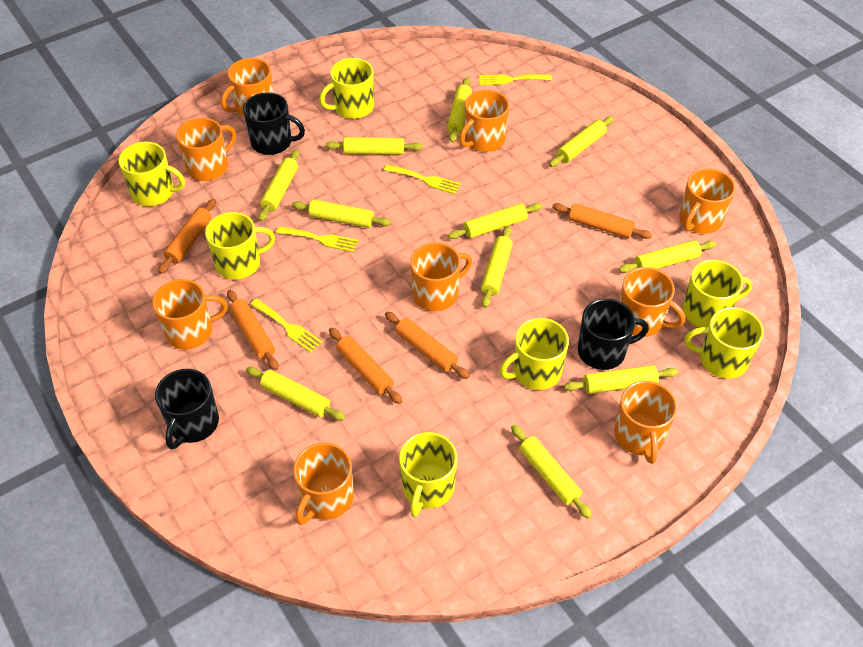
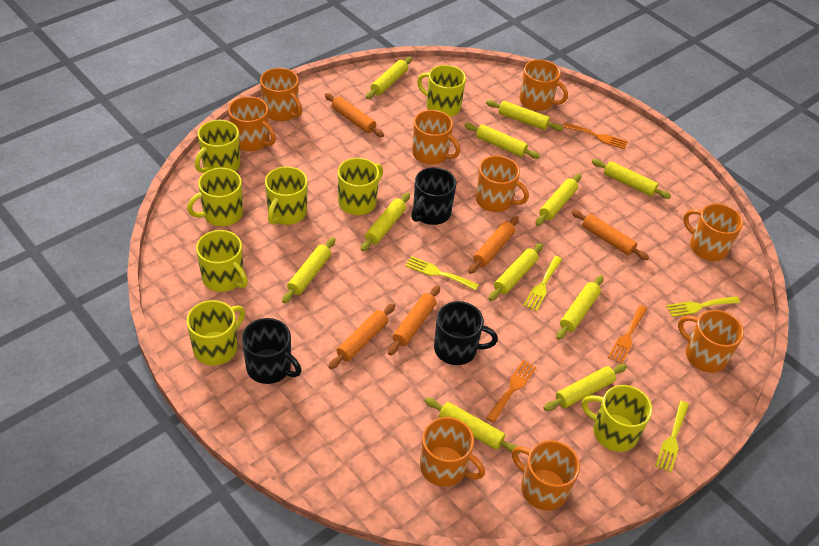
orange fork: 0 -> 3
yellow mug: 7 -> 8

